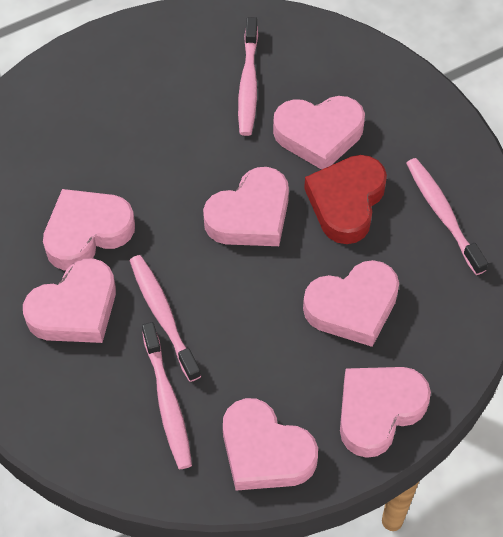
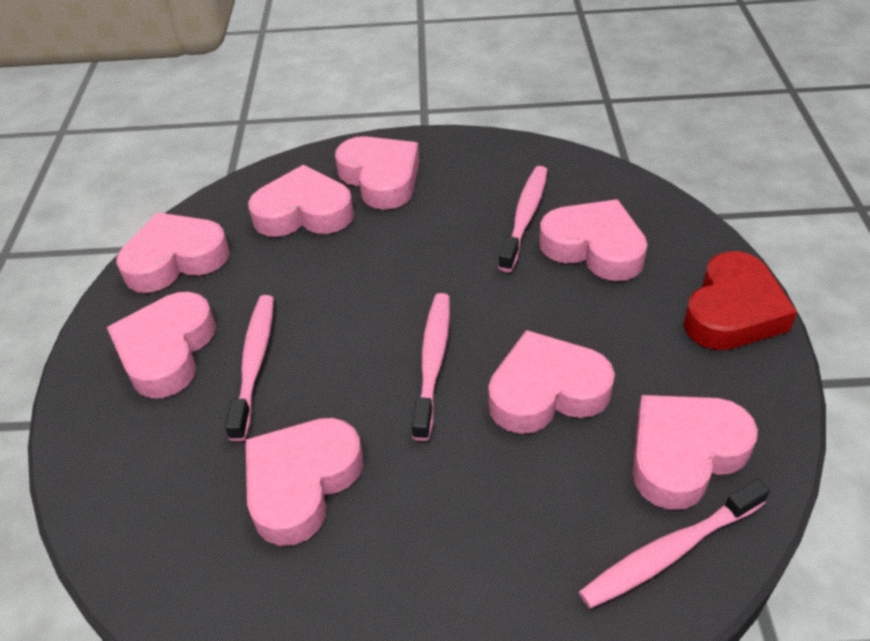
pink heart: 7 -> 8

